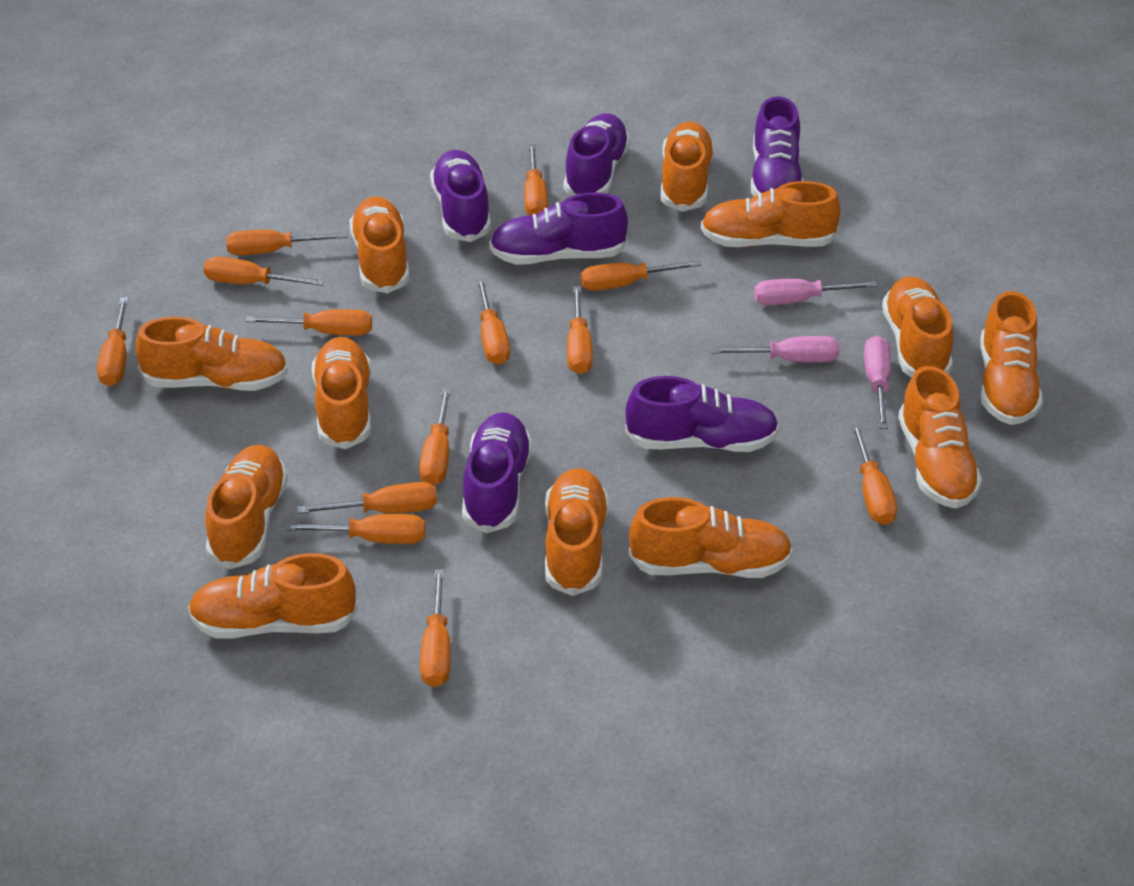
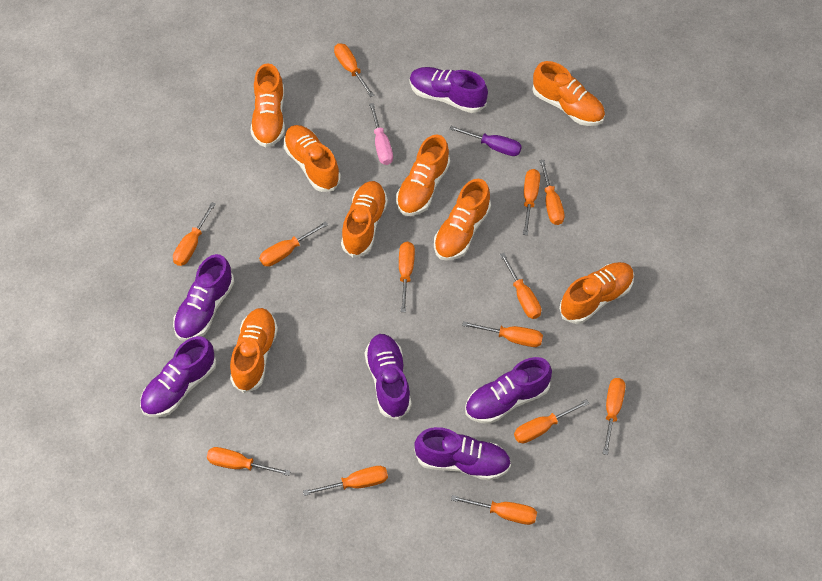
orange shoe: 12 -> 8
pink screwdriver: 3 -> 1
purple screwdriver: 0 -> 1

